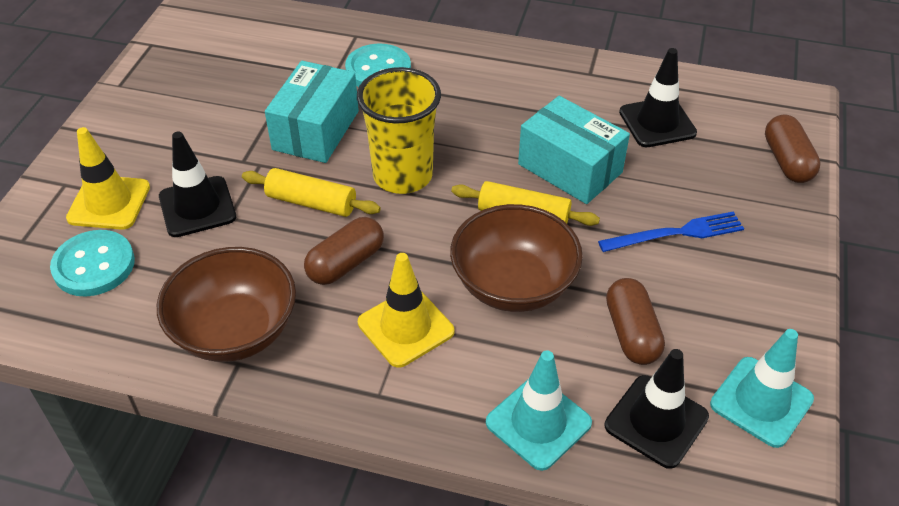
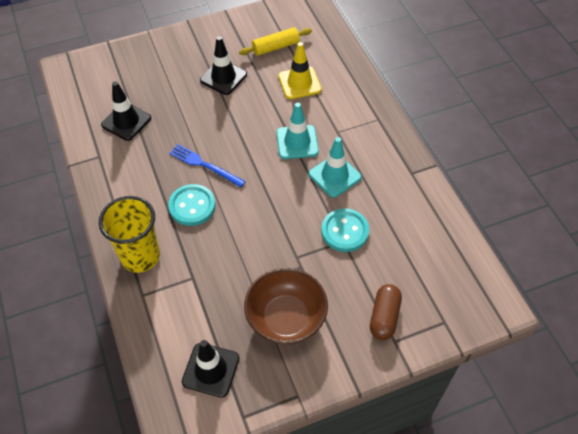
brown bowl: 2 -> 1
brown capsule: 3 -> 1
turquoise box: 2 -> 0
yellow rolling pin: 2 -> 1
yellow traffic cone: 2 -> 1

